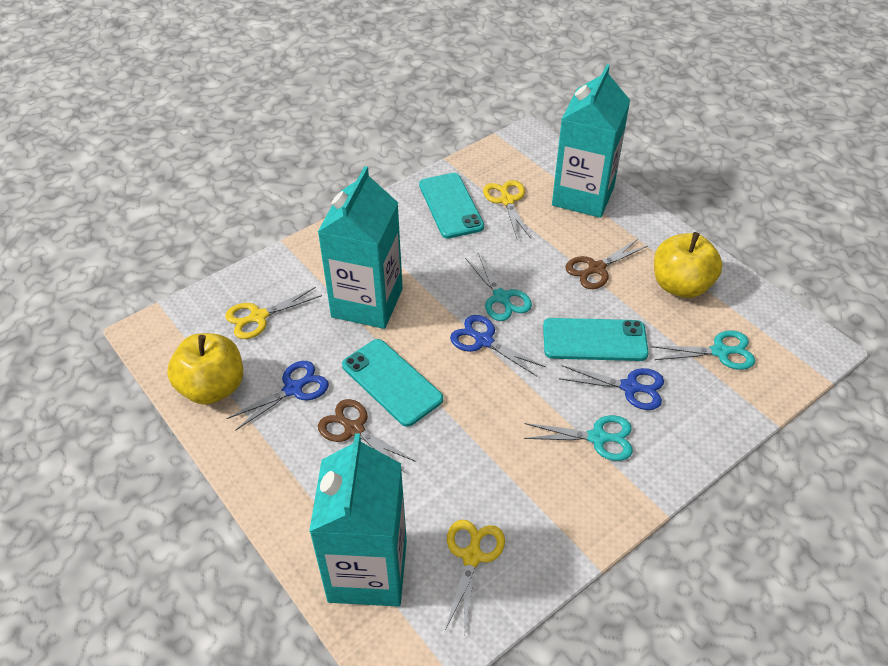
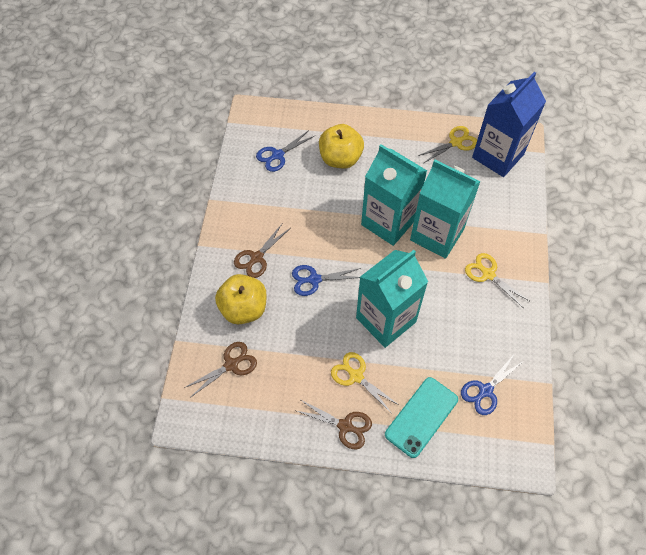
blue carton: 0 -> 1
brown scissors: 2 -> 3
turquoise phone: 3 -> 1
turquoise scissors: 3 -> 0

